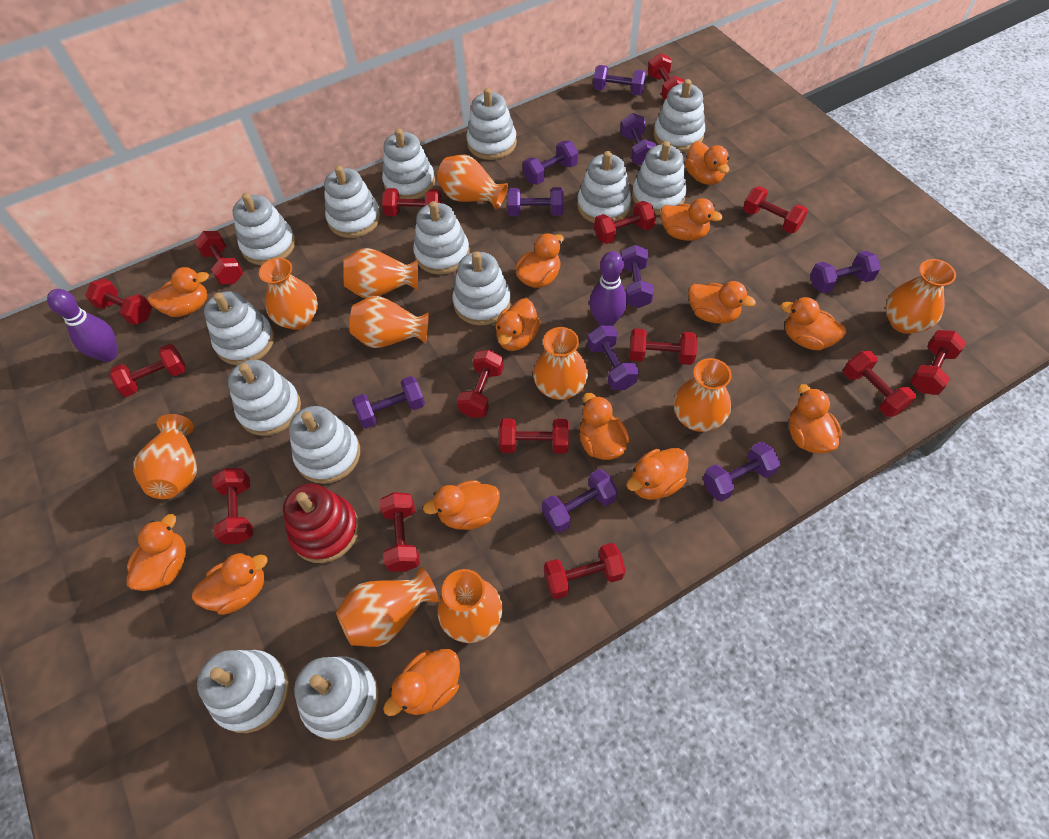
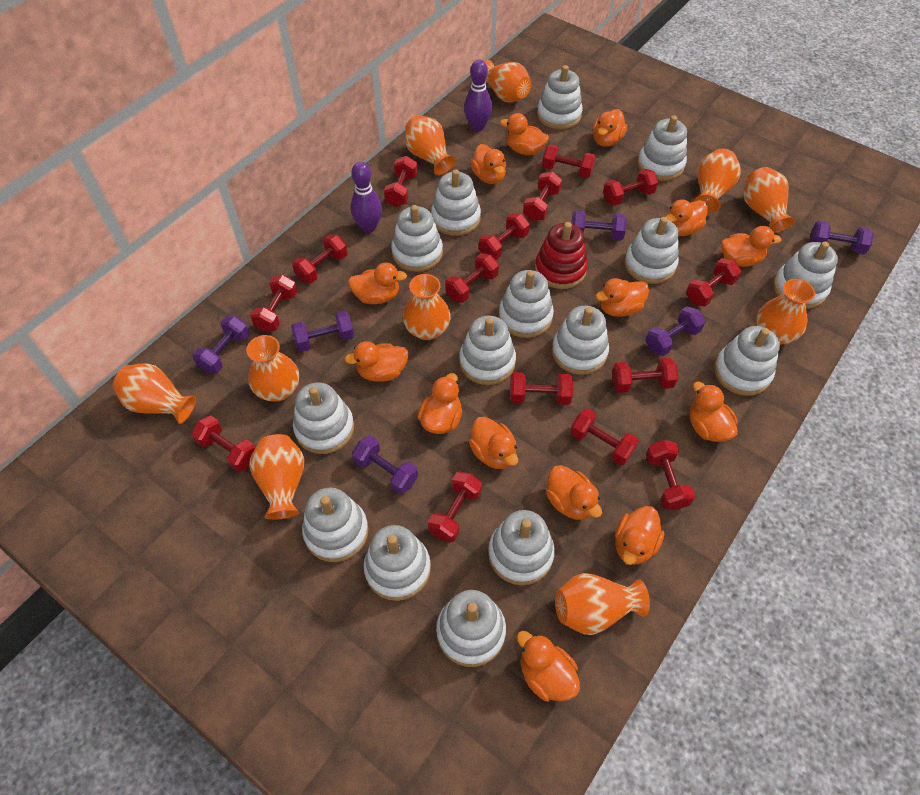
purple dumbbell: 10 -> 6
white stacking toy: 14 -> 15

